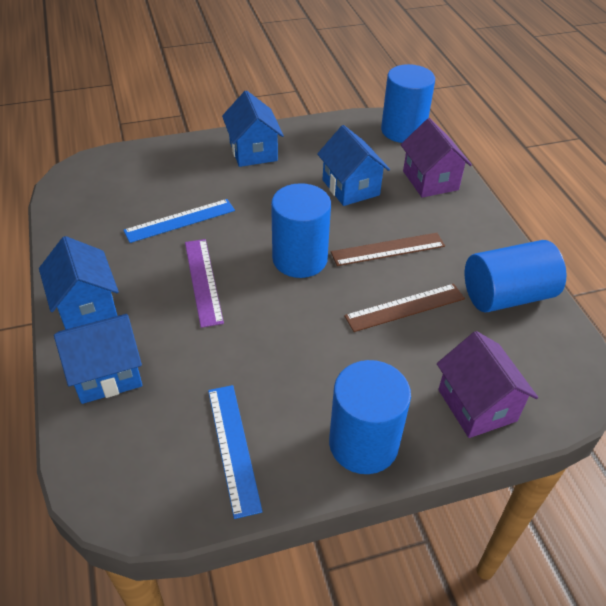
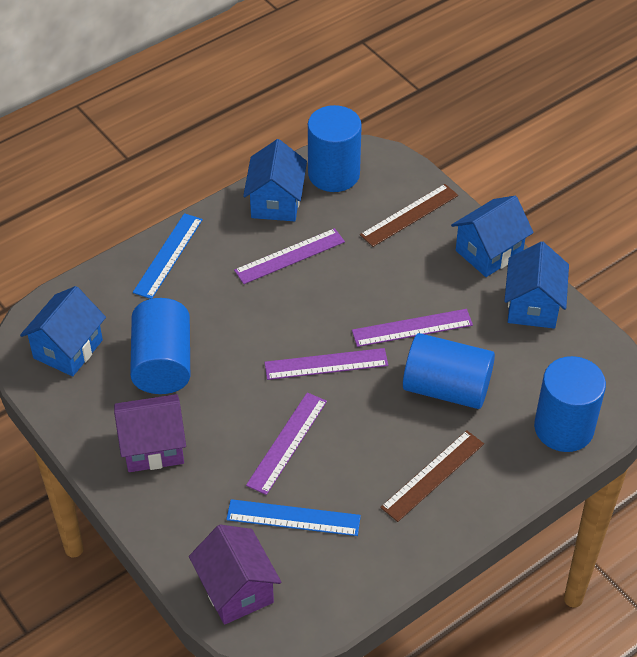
purple ruler: 1 -> 4

